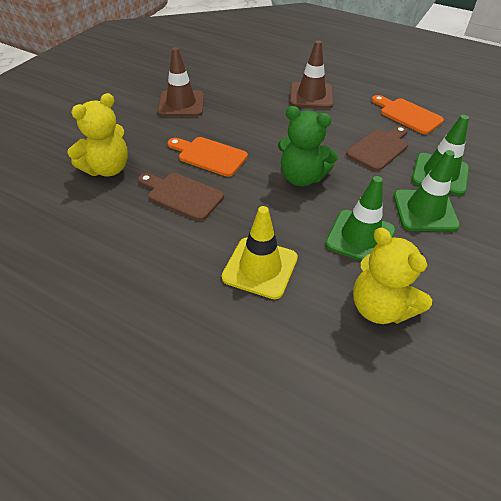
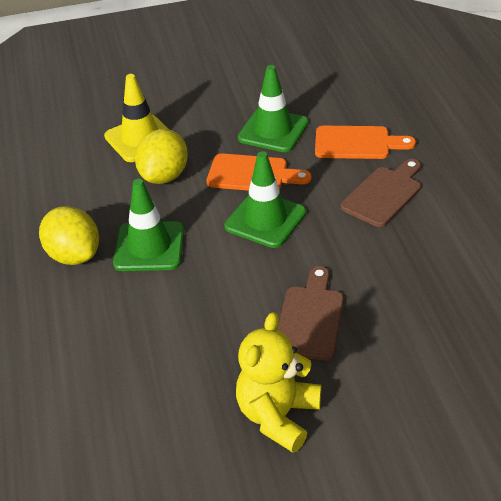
brown traffic cone: 2 -> 0
green teddy bear: 1 -> 0
yellow lemon: 0 -> 2
yellow teddy bear: 2 -> 1

